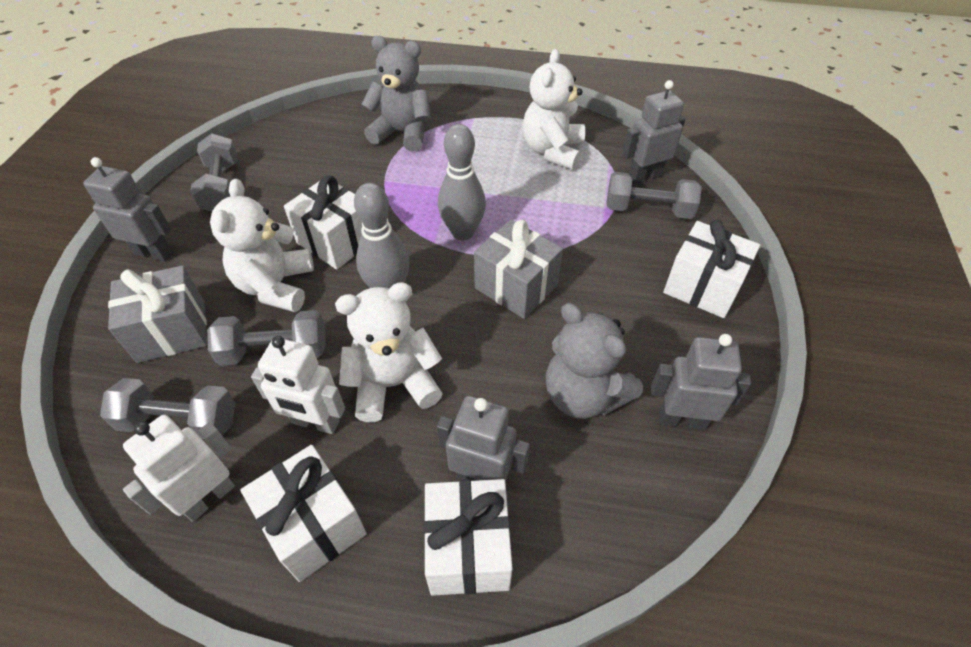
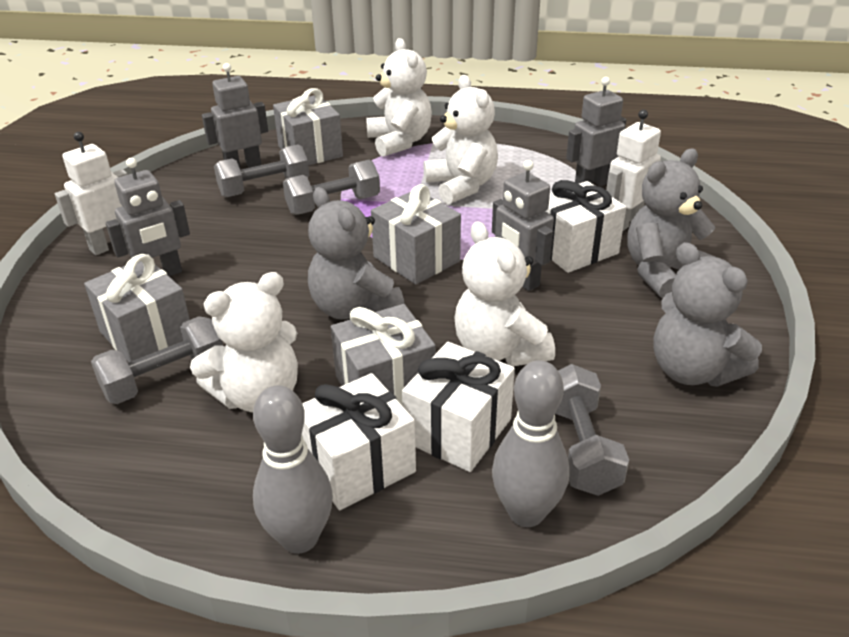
grey gift: 2 -> 4
grey teddy bear: 2 -> 3
white gift: 4 -> 3
white teddy bear: 3 -> 4

